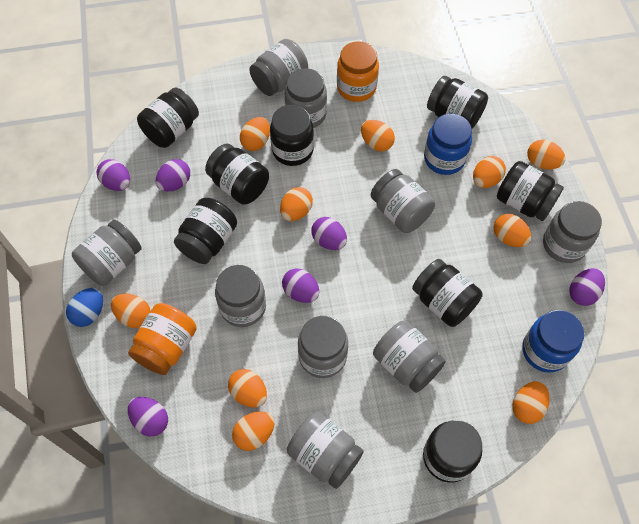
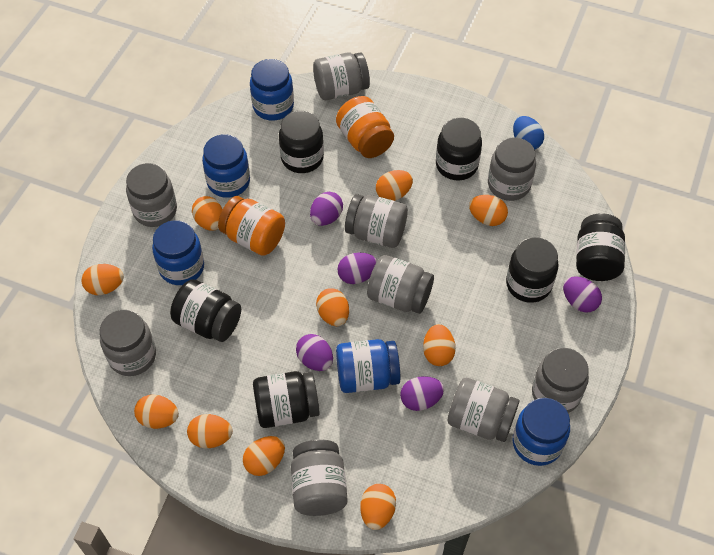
black jar: 8 -> 6
blue jar: 2 -> 5
purple egg: 6 -> 5

